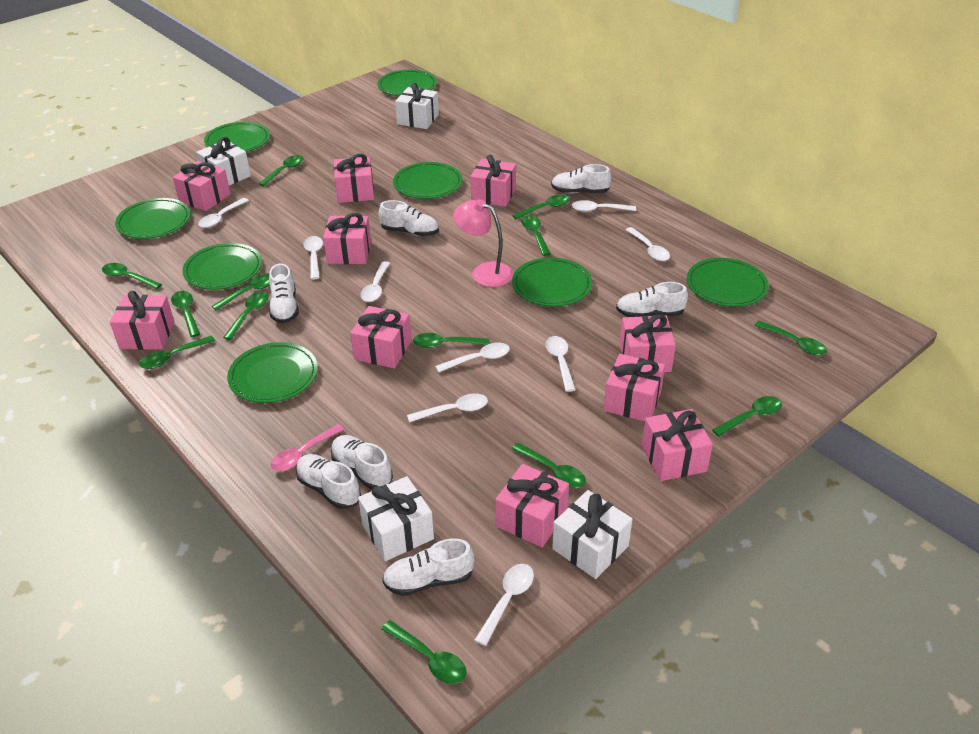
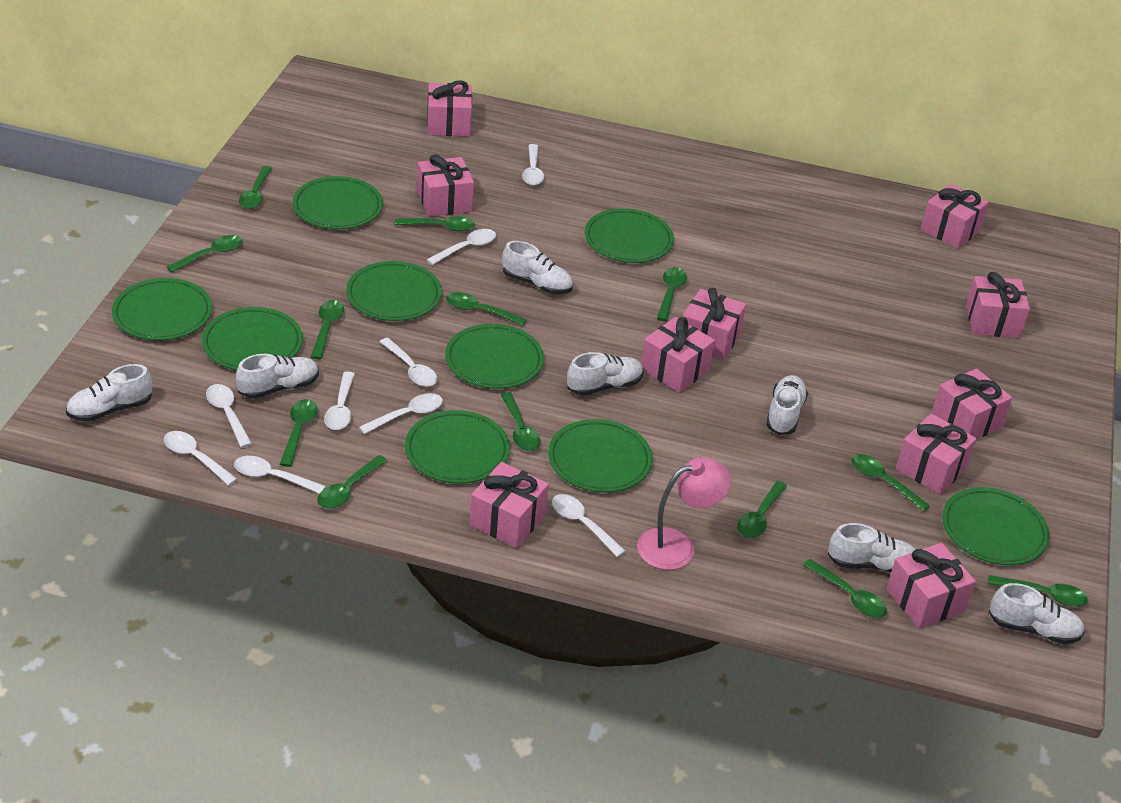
green plate: 8 -> 9
pink spoon: 1 -> 0
white gift: 4 -> 0

